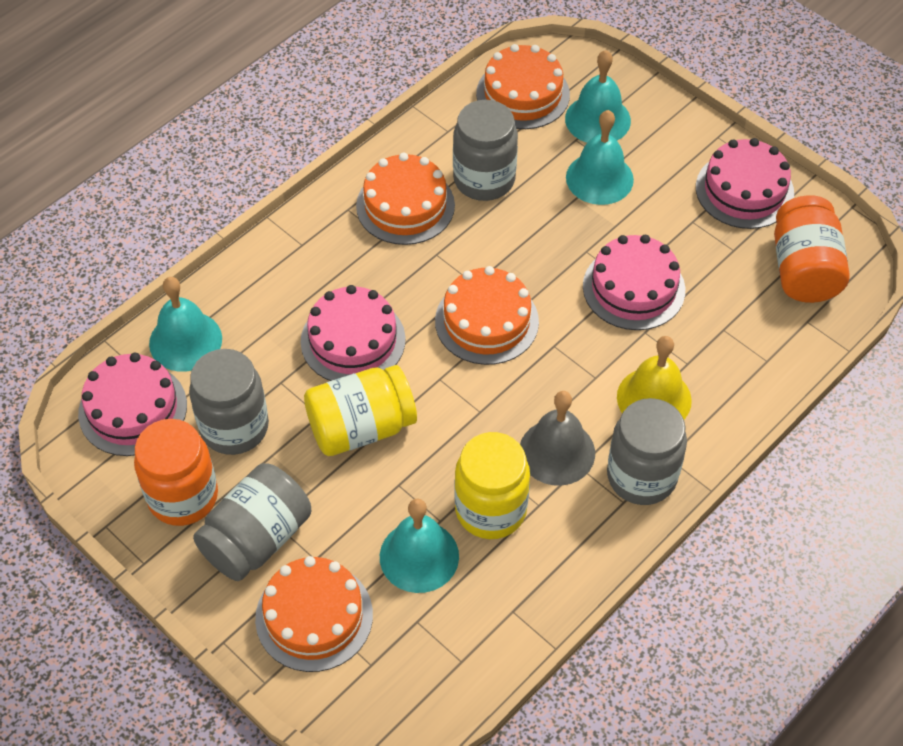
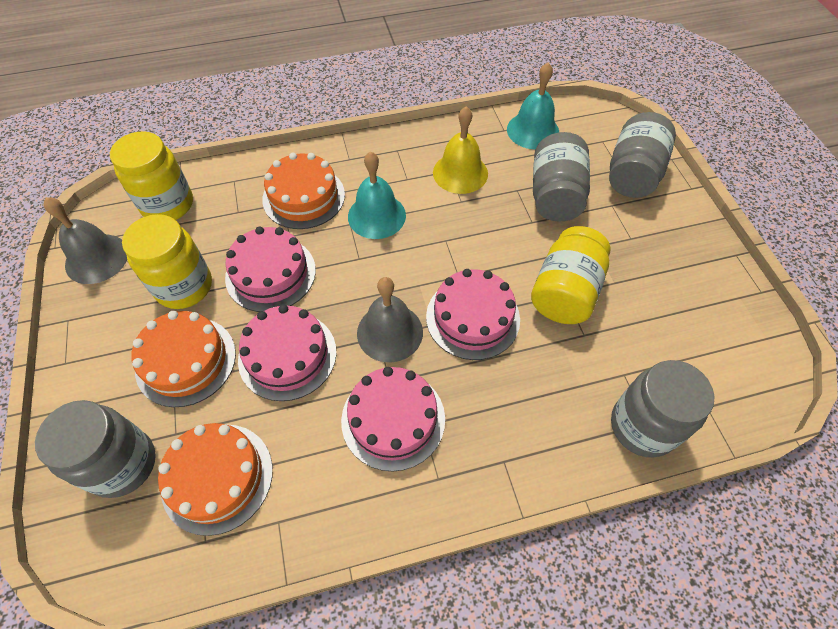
grey bell: 1 -> 2
orange cake: 4 -> 3
orange jar: 2 -> 0
turquoise bell: 4 -> 2
yellow jar: 2 -> 3

